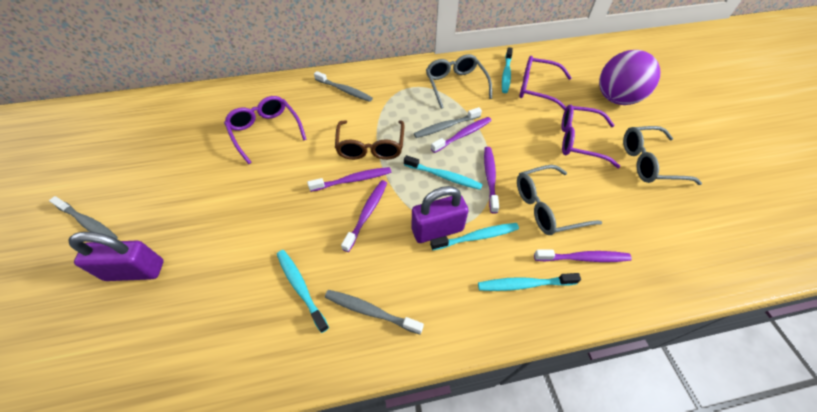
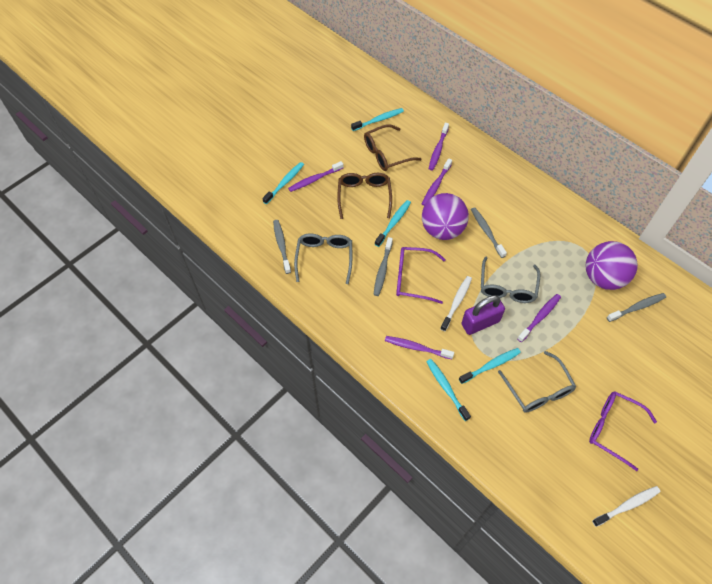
brown glasses: 1 -> 2
purple ball: 1 -> 2
purple glasses: 3 -> 2
purple padlock: 2 -> 1
white toothbrush: 0 -> 2

